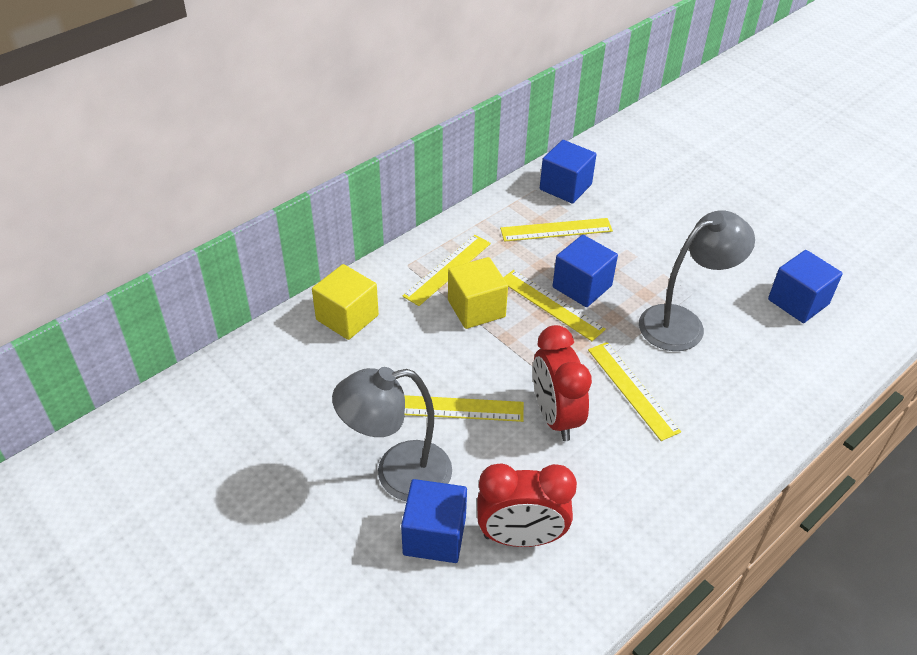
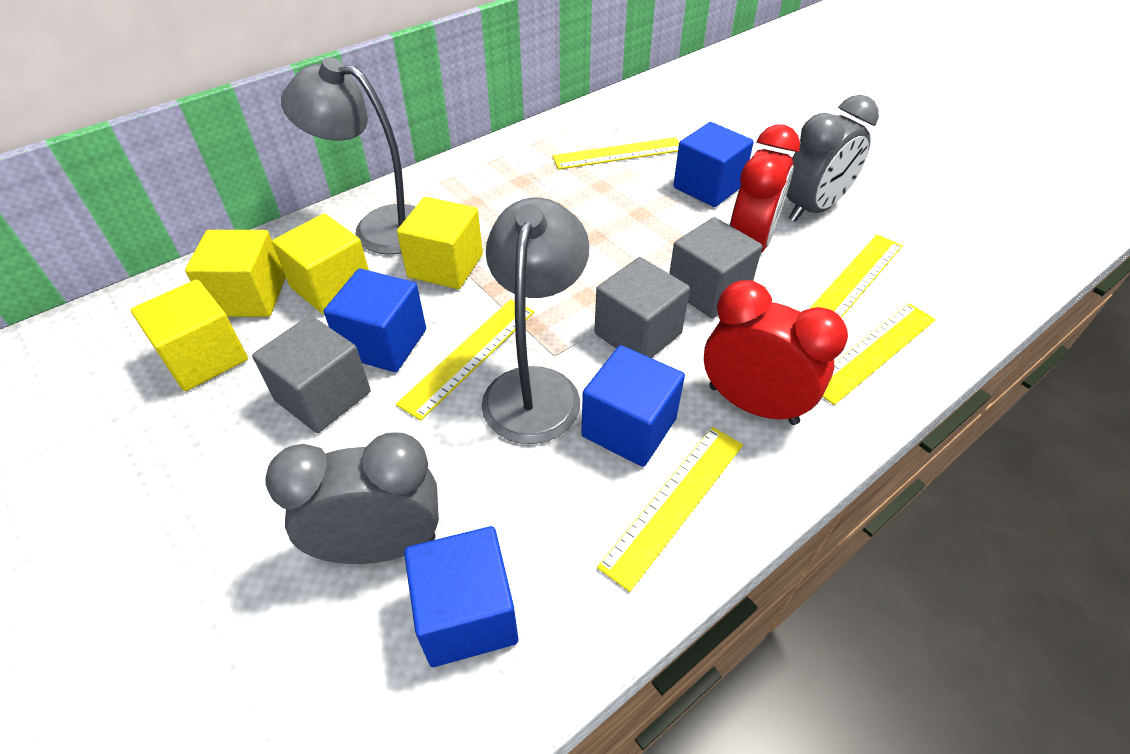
grey clock: 0 -> 2
grey cube: 0 -> 3
yellow cube: 2 -> 4

